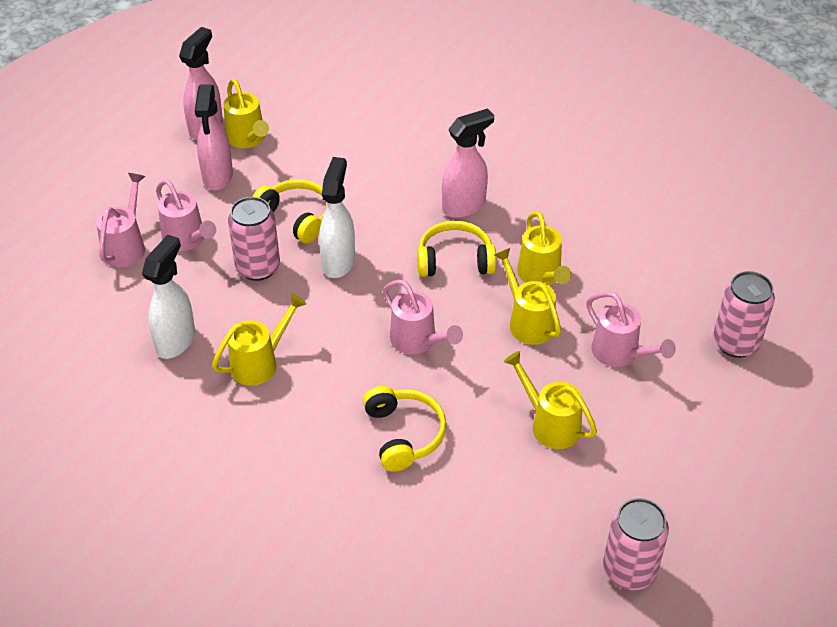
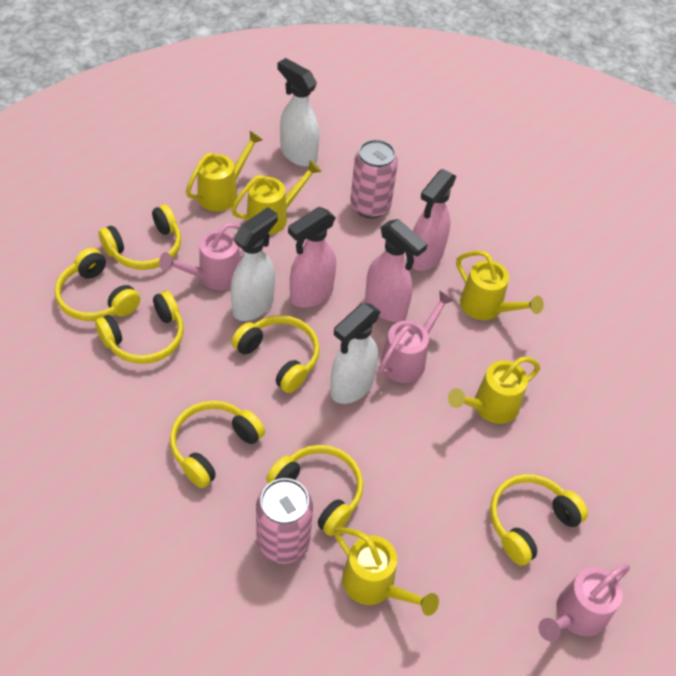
pink can: 3 -> 2
pink watering can: 4 -> 3
white spray bottle: 2 -> 3
yellow headphones: 3 -> 7

